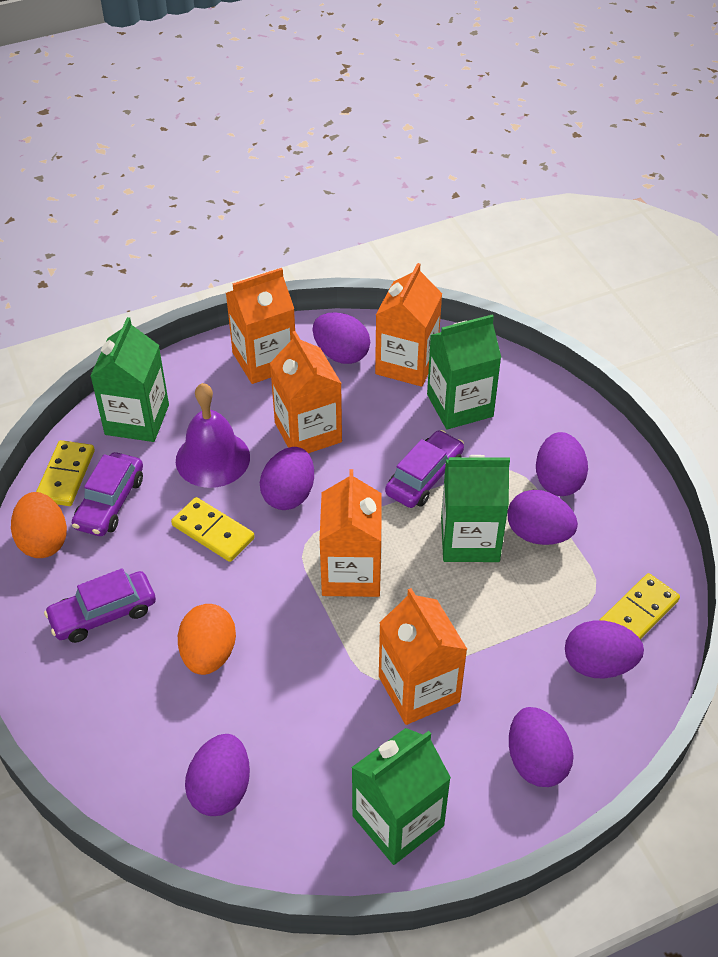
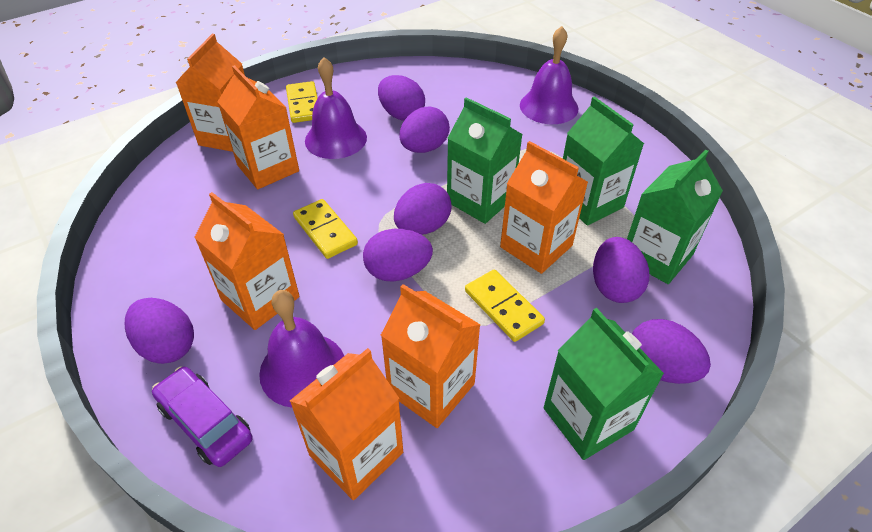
orange carton: 5 -> 6
orange egg: 2 -> 0
purple bell: 1 -> 3
purple car: 3 -> 1

